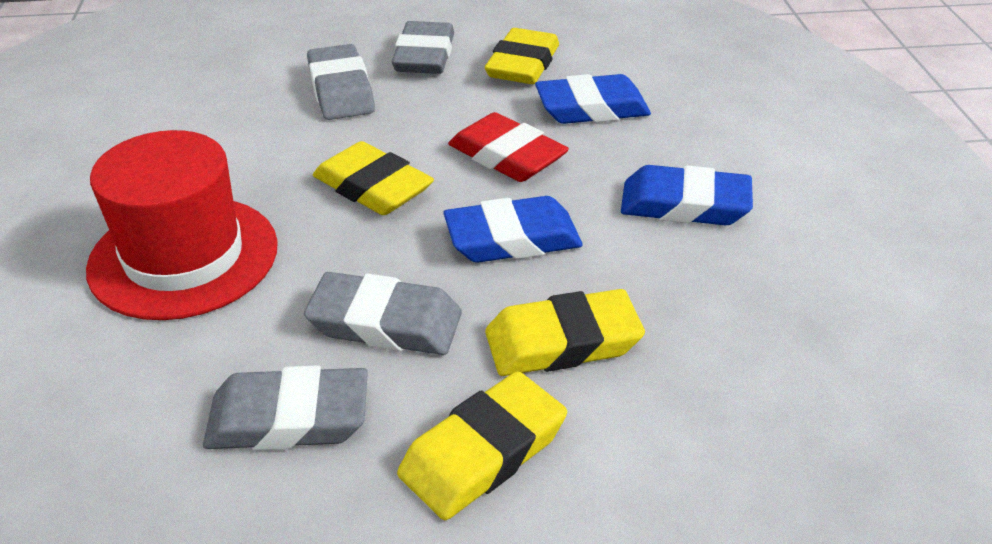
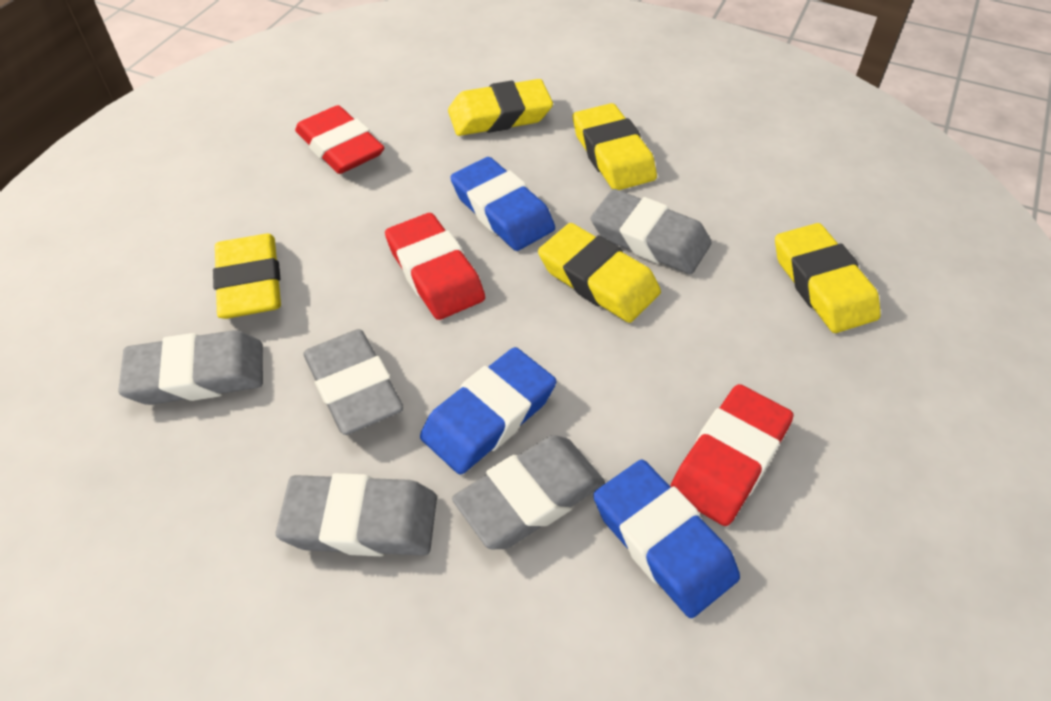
grey eraser: 4 -> 5
red eraser: 1 -> 3
red hat: 1 -> 0
yellow eraser: 4 -> 5

